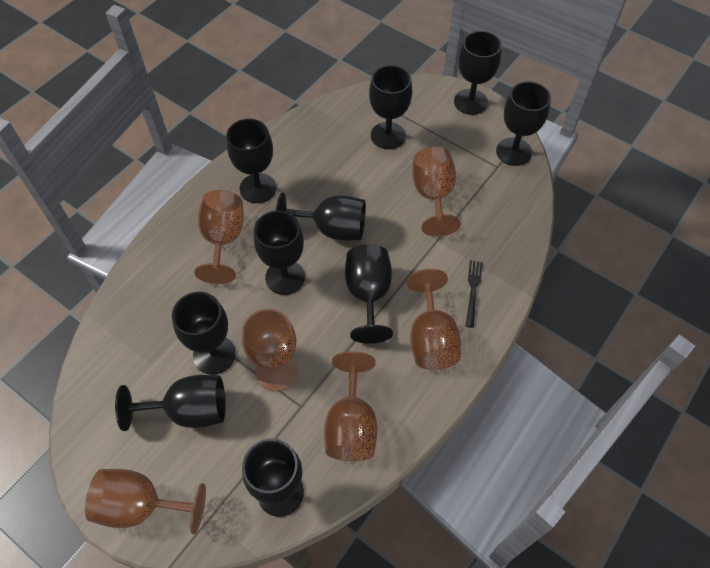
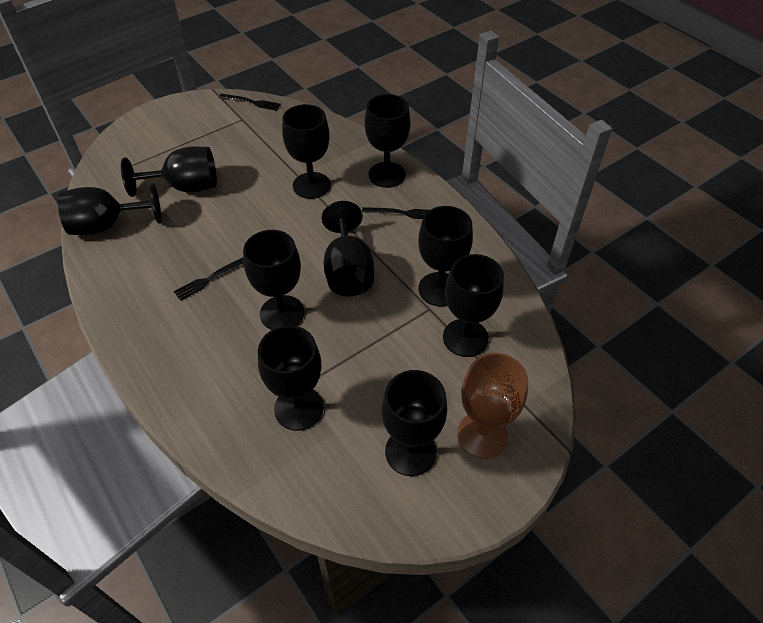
black fork: 1 -> 3
brown goblet: 6 -> 1

